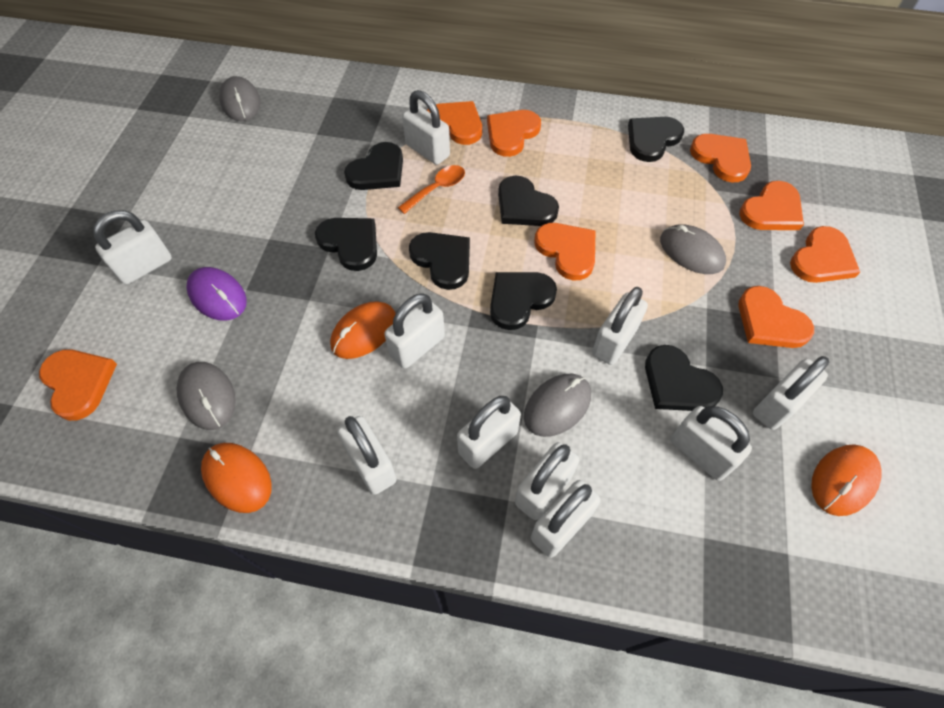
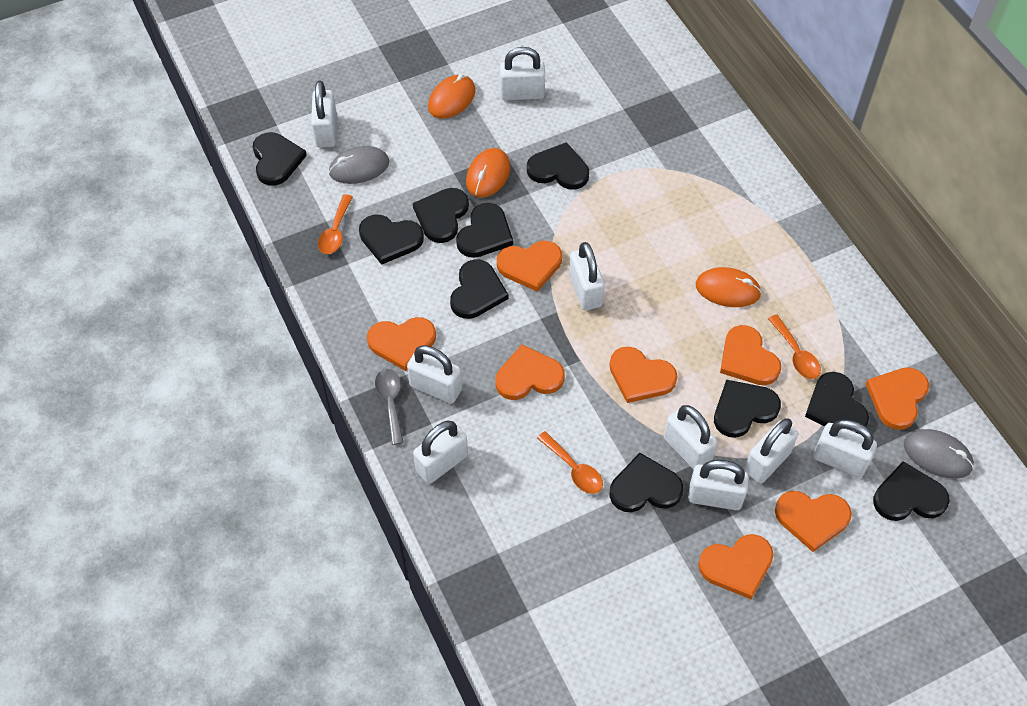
black heart: 7 -> 10
grey mouse: 4 -> 2
grey spoon: 0 -> 1
orange spoon: 1 -> 3
purple mouse: 1 -> 0
white padlock: 10 -> 9

